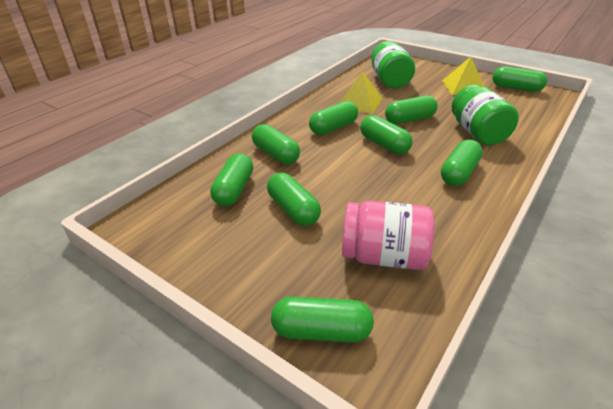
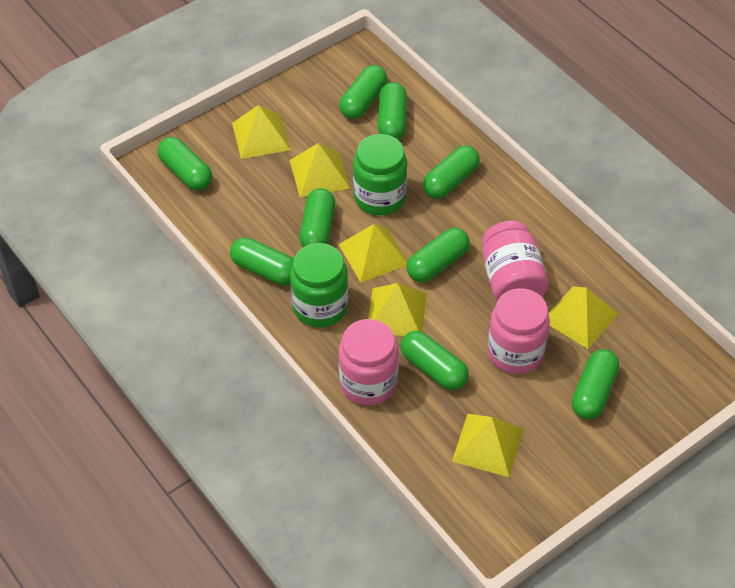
pink jar: 1 -> 3
yellow pyramid: 2 -> 6

